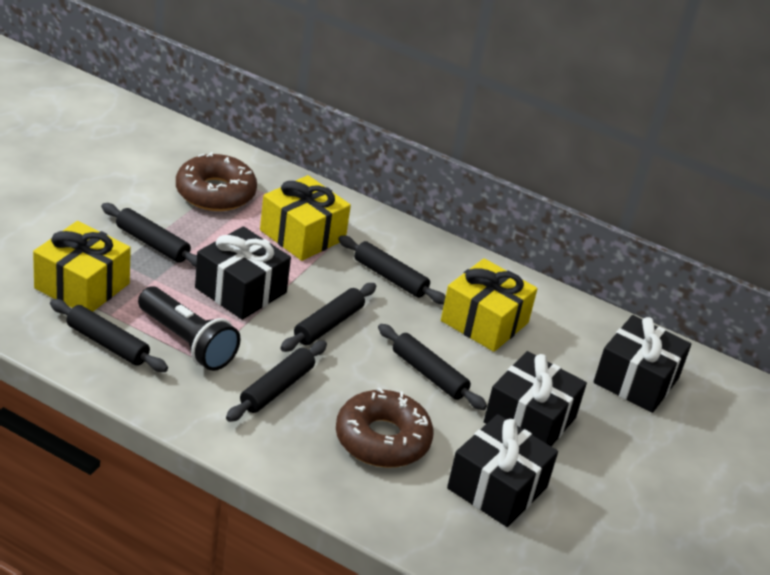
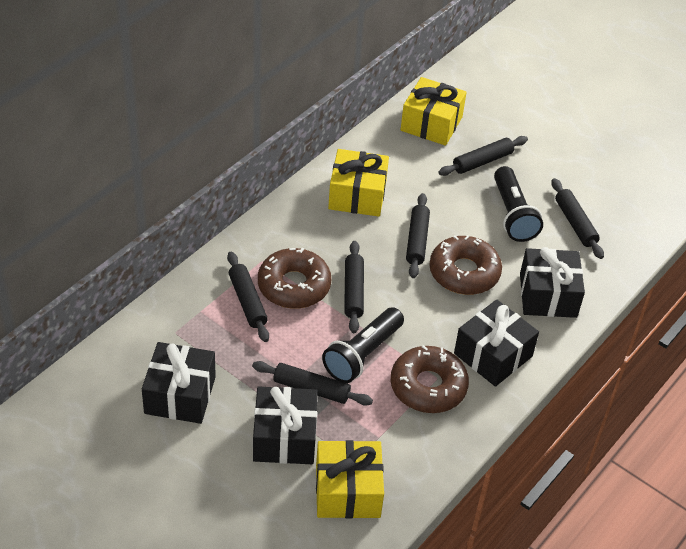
black flashlight: 1 -> 2
brown donut: 2 -> 3

